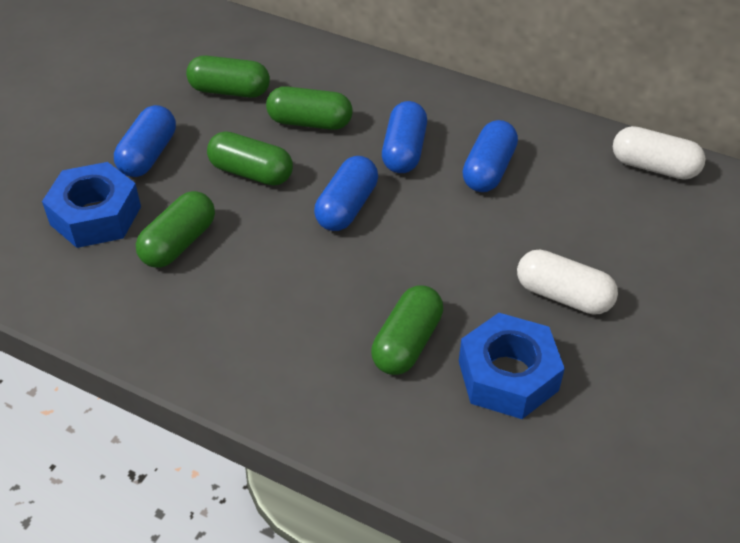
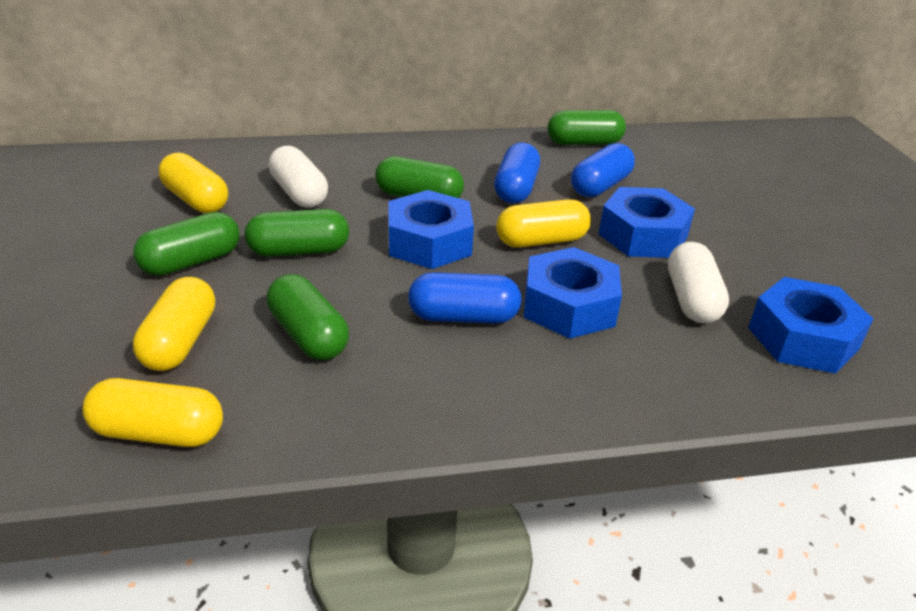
blue capsule: 4 -> 3
blue nut: 2 -> 4
yellow capsule: 0 -> 4

